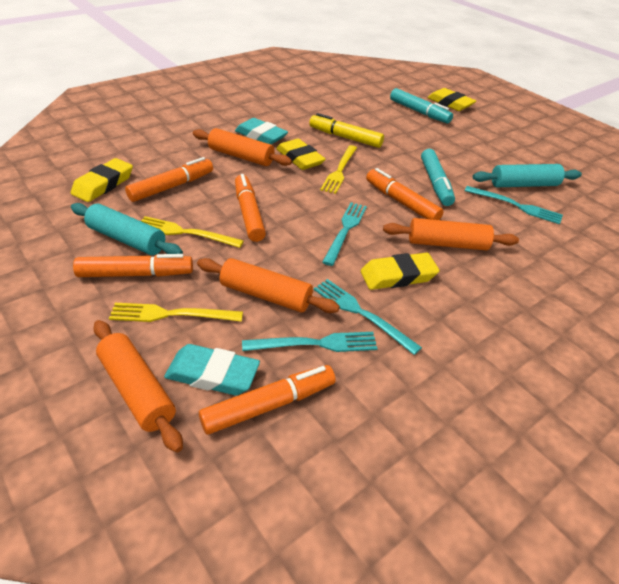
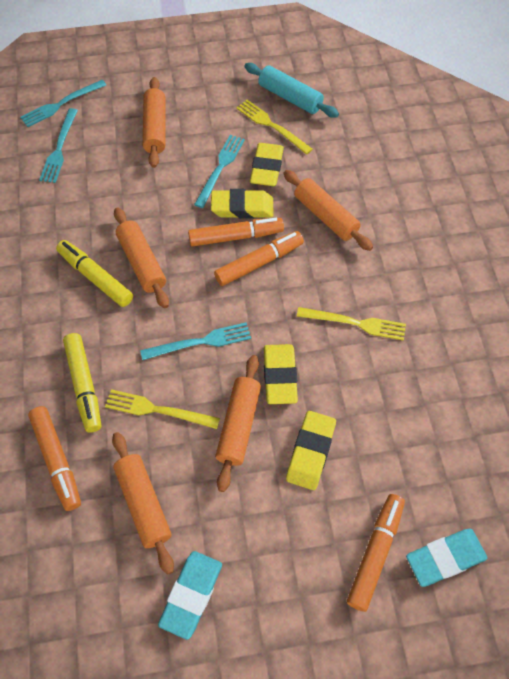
orange marker: 5 -> 4
orange rolling pin: 4 -> 5
turquoise marker: 2 -> 0
turquoise rolling pin: 2 -> 1
yellow marker: 1 -> 2

